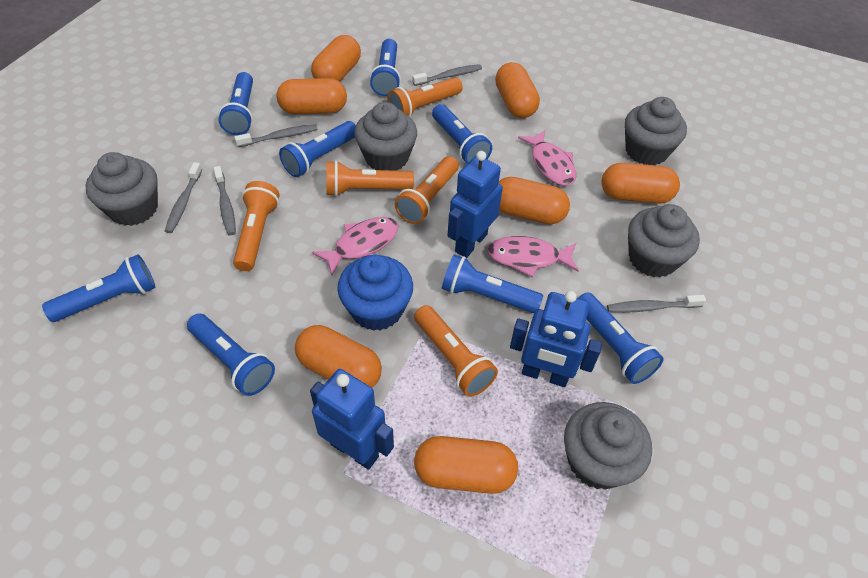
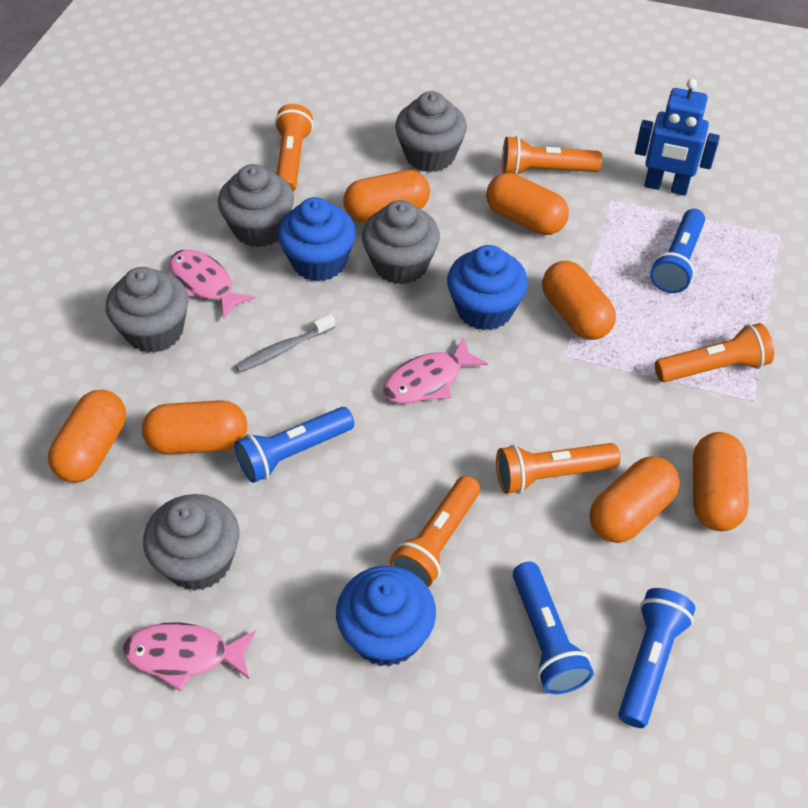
blue cupcake: 1 -> 3
blue flashlight: 8 -> 4
blue robot: 3 -> 1
grey toothbrush: 5 -> 1

